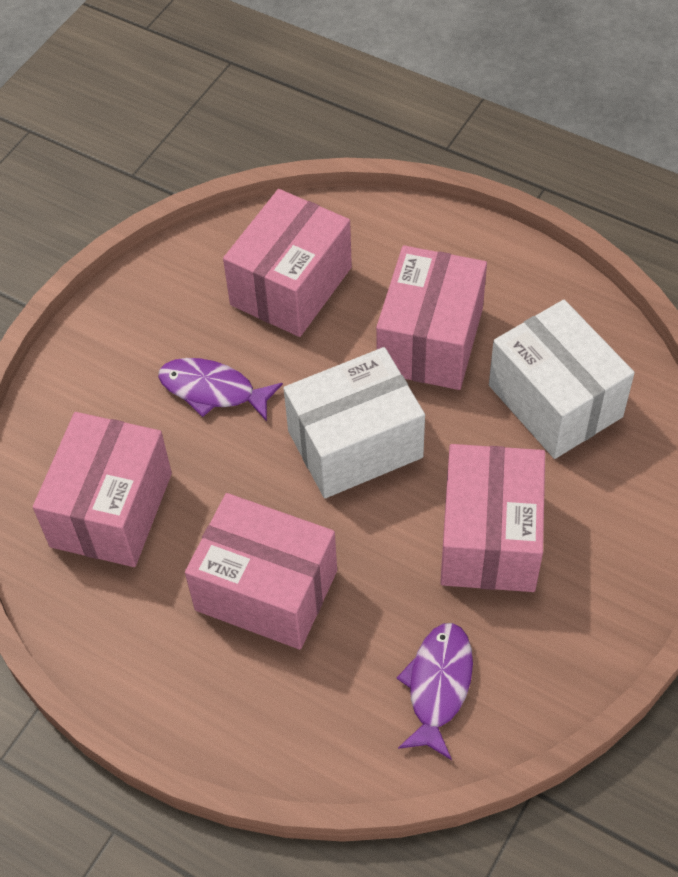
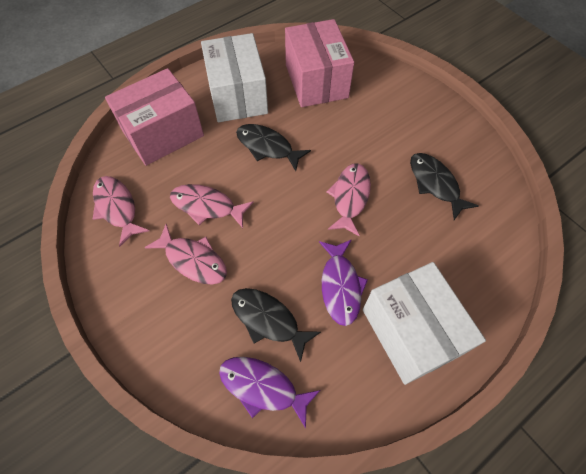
black fish: 0 -> 3
pink box: 5 -> 2
pink fish: 0 -> 4

